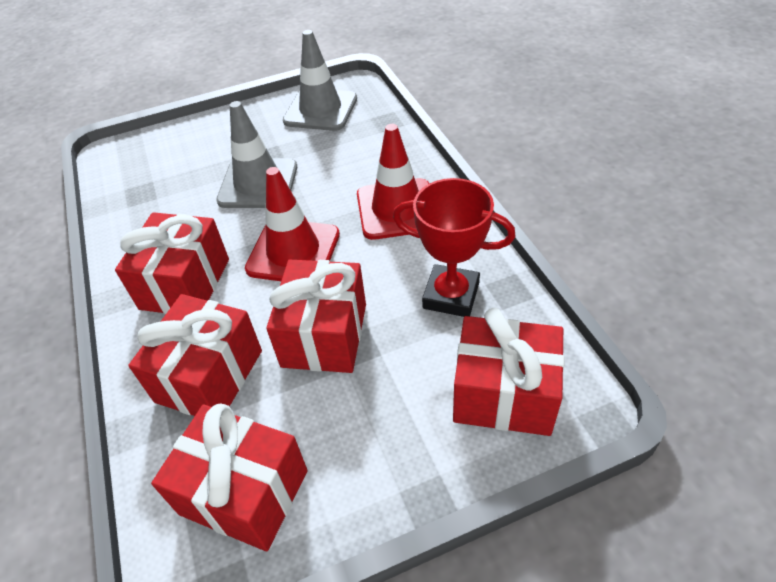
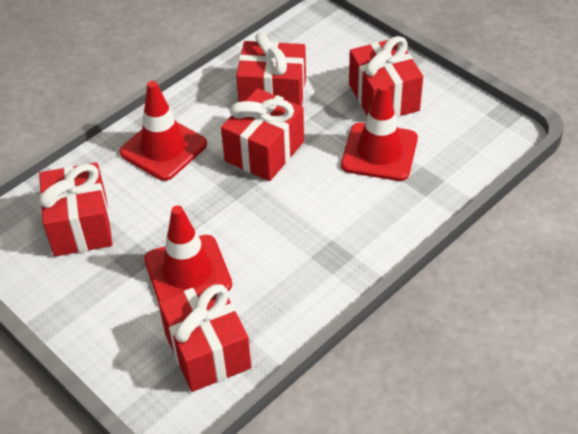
grey traffic cone: 2 -> 0
red traffic cone: 2 -> 3
red trophy: 1 -> 0

